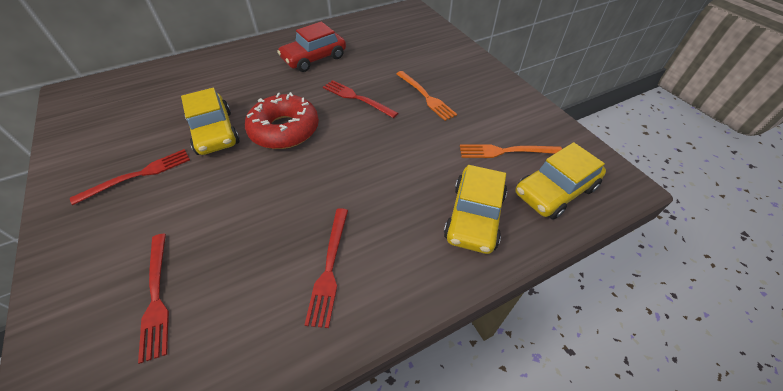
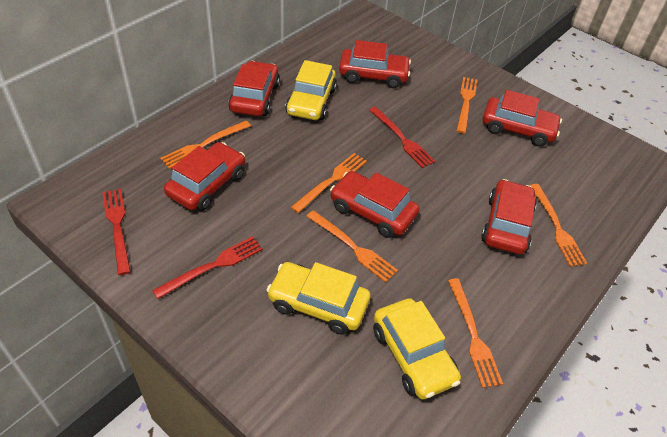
orange fork: 2 -> 6
red car: 1 -> 6
red donut: 1 -> 0
red fork: 4 -> 3

